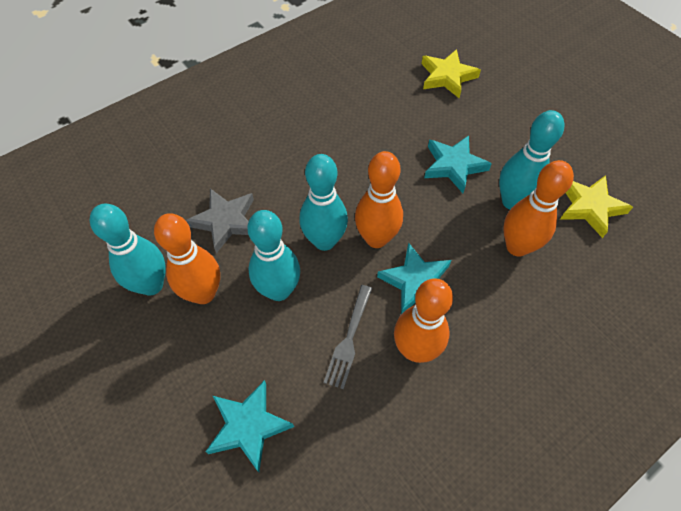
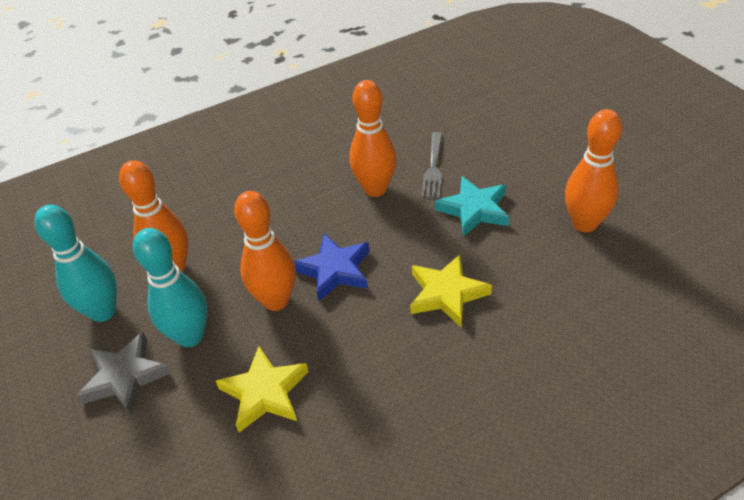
blue star: 0 -> 1
turquoise bowling pin: 4 -> 2
turquoise star: 3 -> 1

